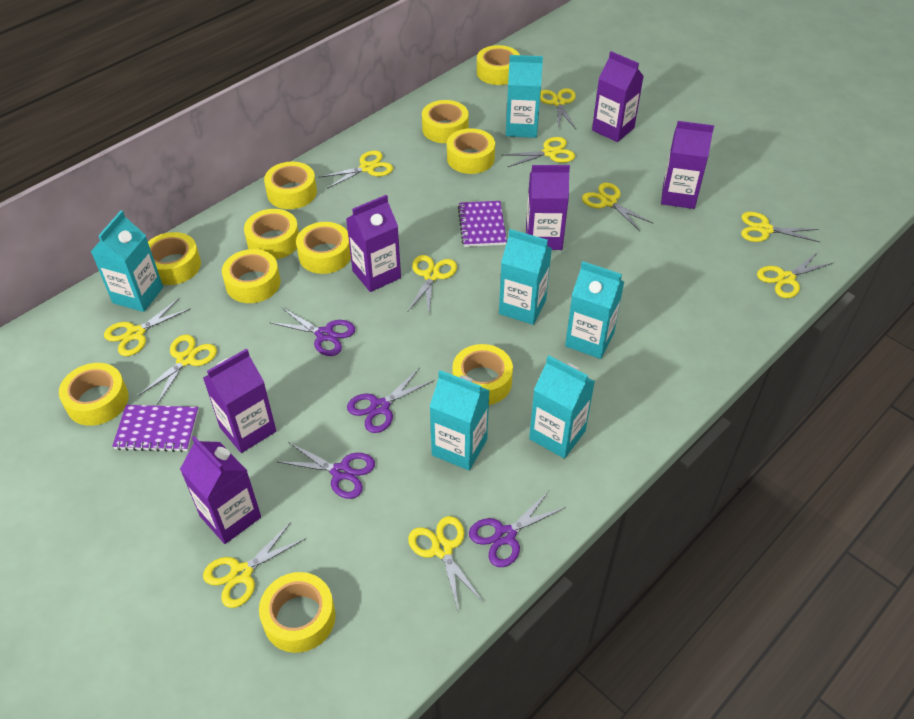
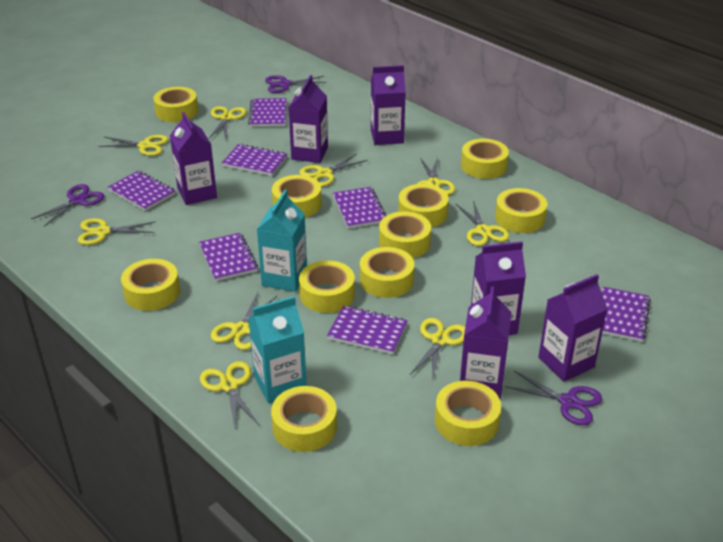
purple notebook: 2 -> 7
purple scissors: 4 -> 3
turquoise carton: 6 -> 2
yellow scissors: 11 -> 9

